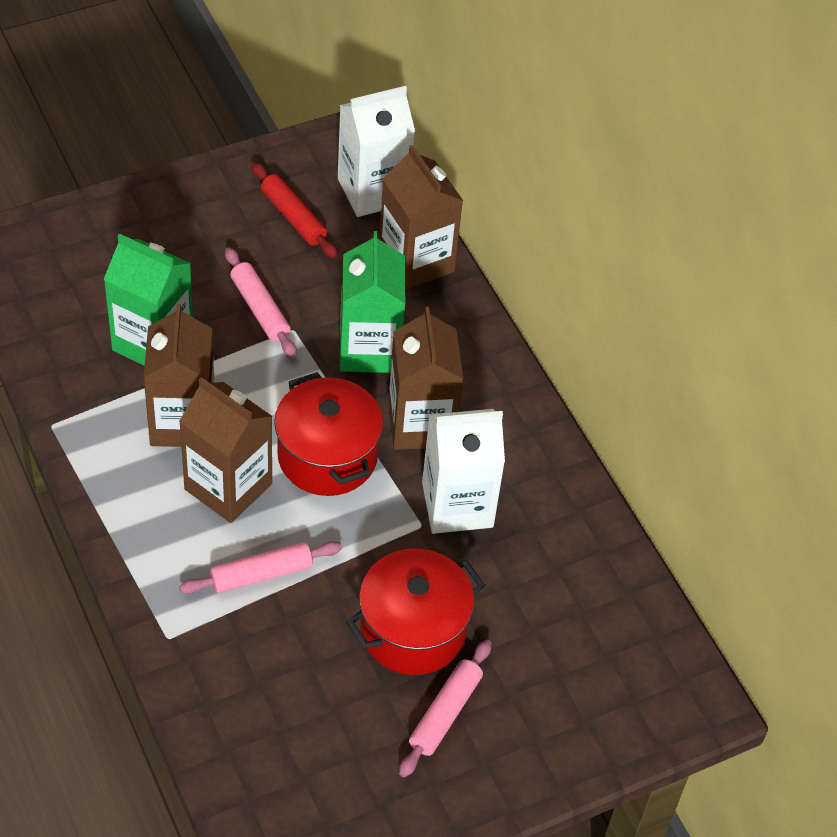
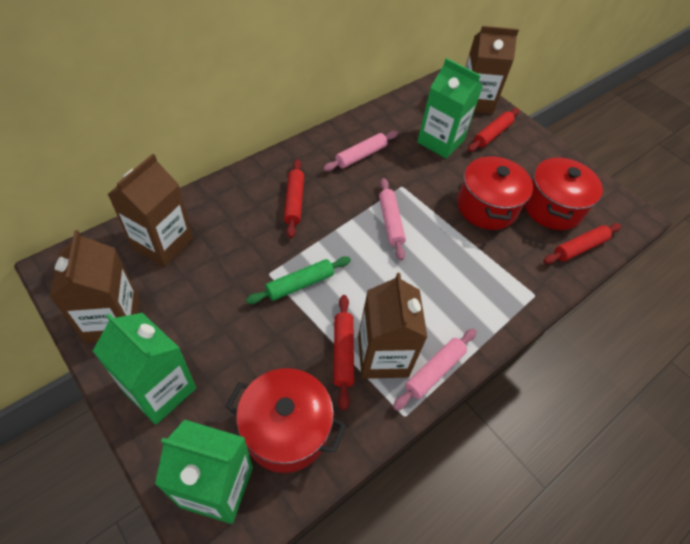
green carton: 2 -> 3
green rolling pin: 0 -> 1
red pot: 2 -> 3
red rolling pin: 1 -> 4
white carton: 2 -> 0

